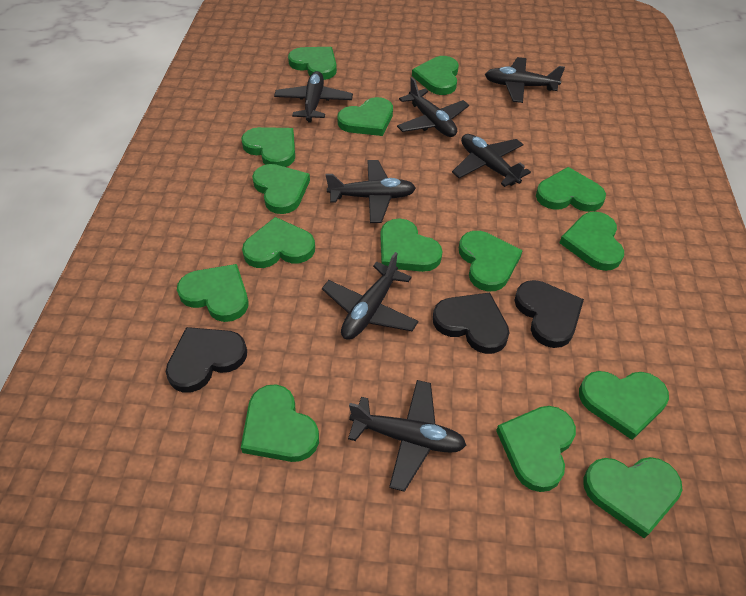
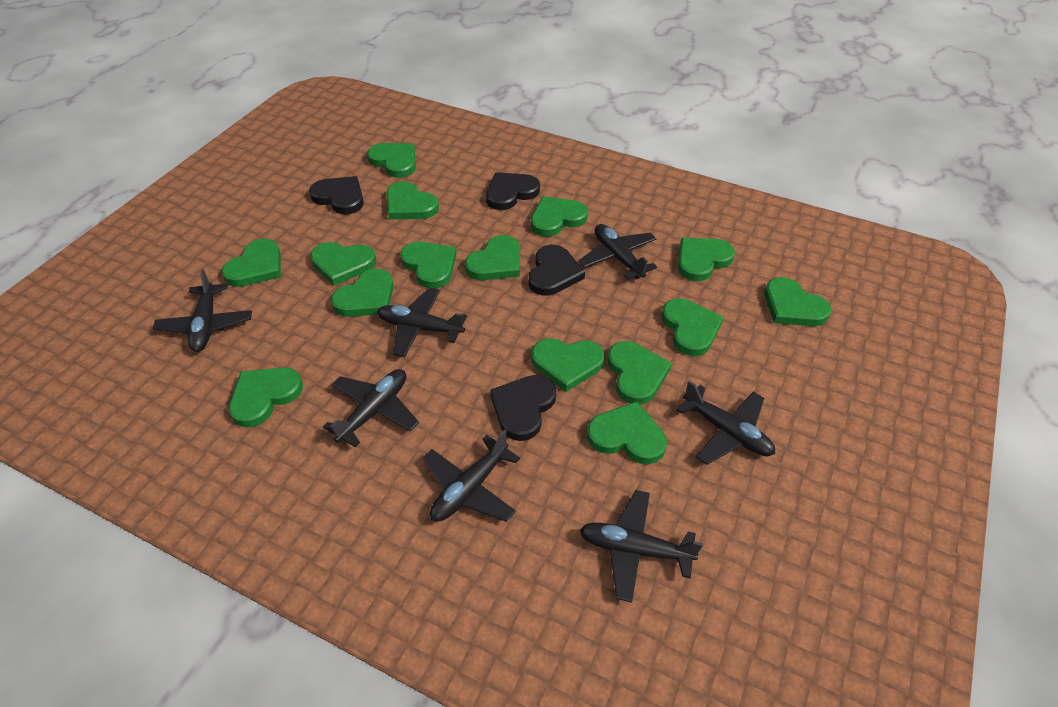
black heart: 3 -> 4

